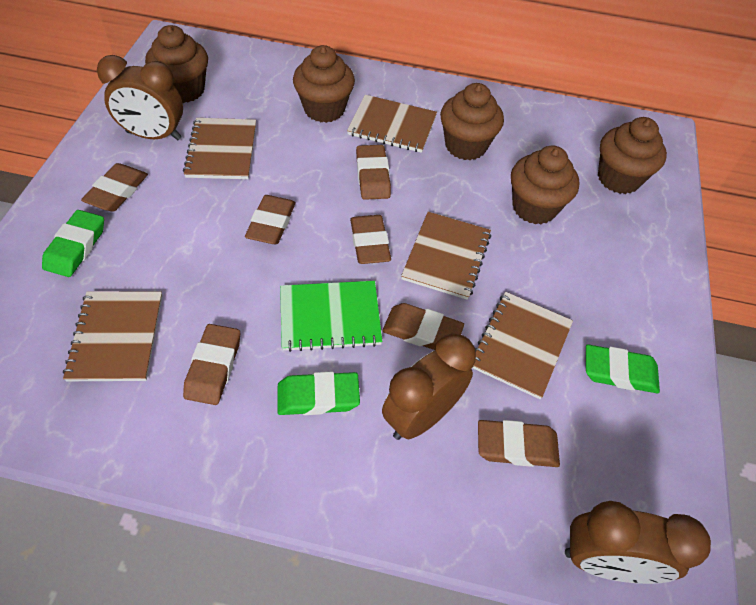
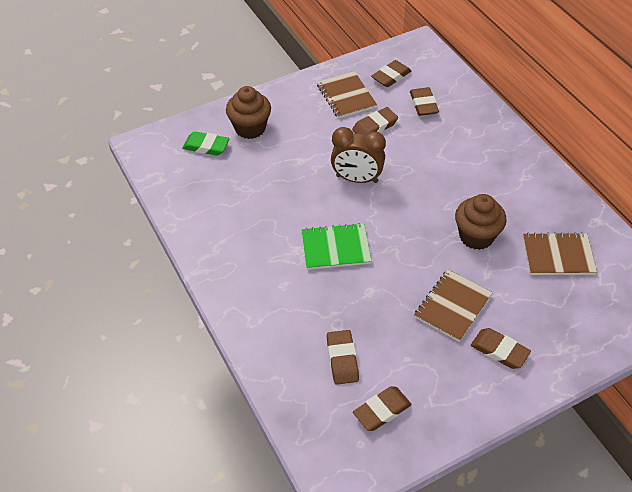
brown clock: 3 -> 1
brown cupcake: 5 -> 2
brown eraser: 7 -> 6
brown notebook: 5 -> 3
green eraser: 3 -> 1

